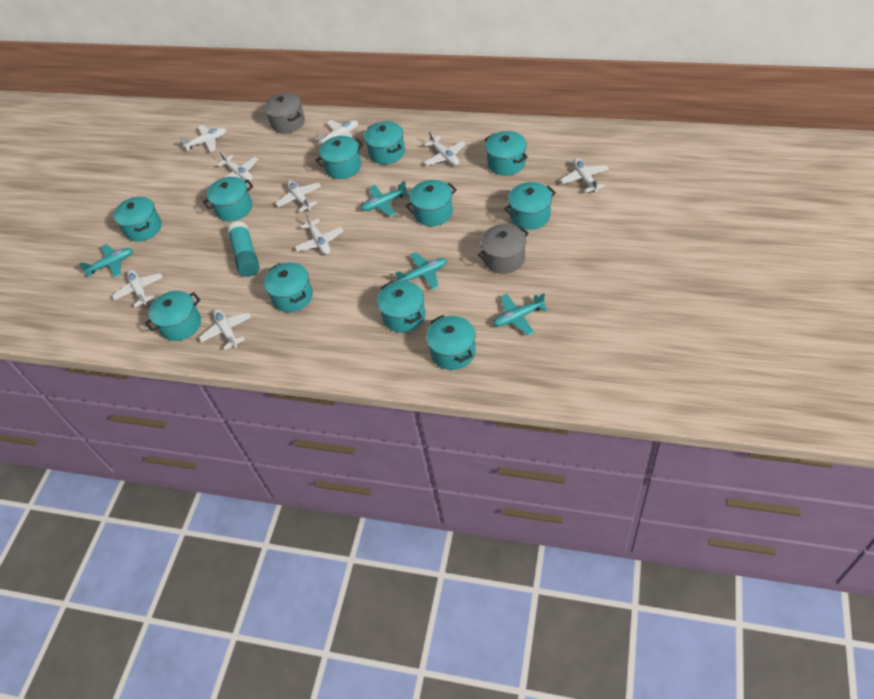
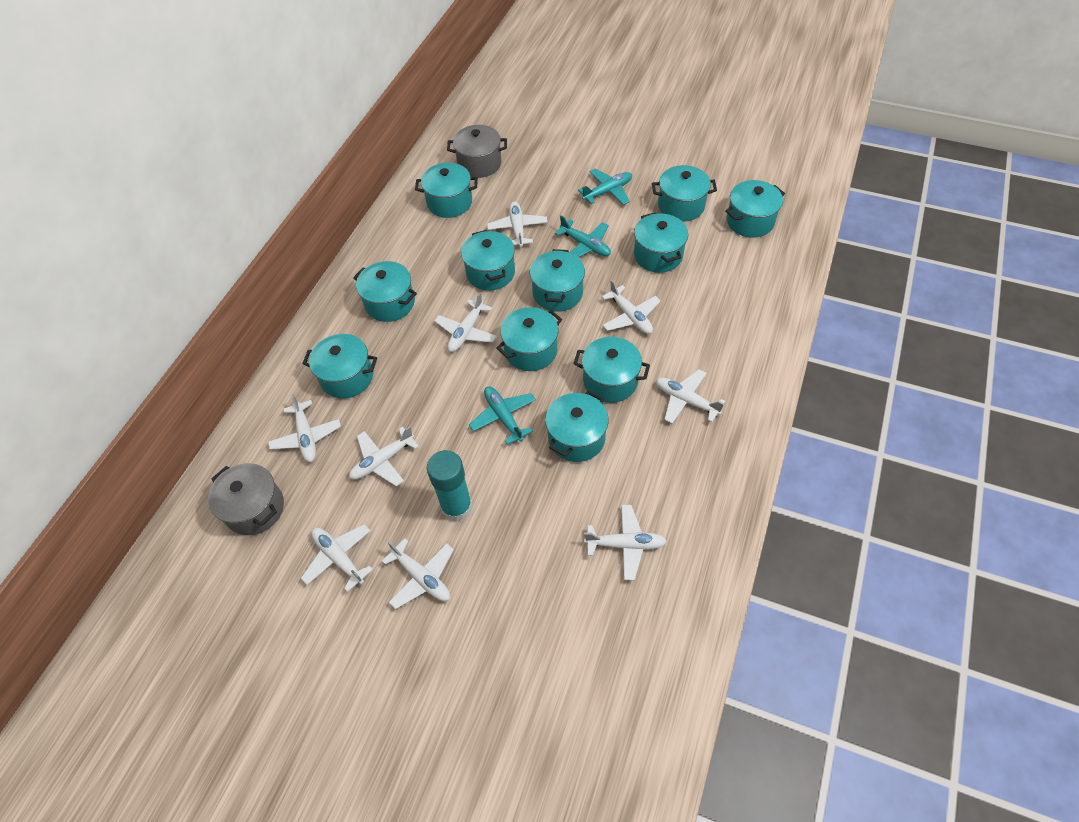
turquoise plane: 4 -> 3

